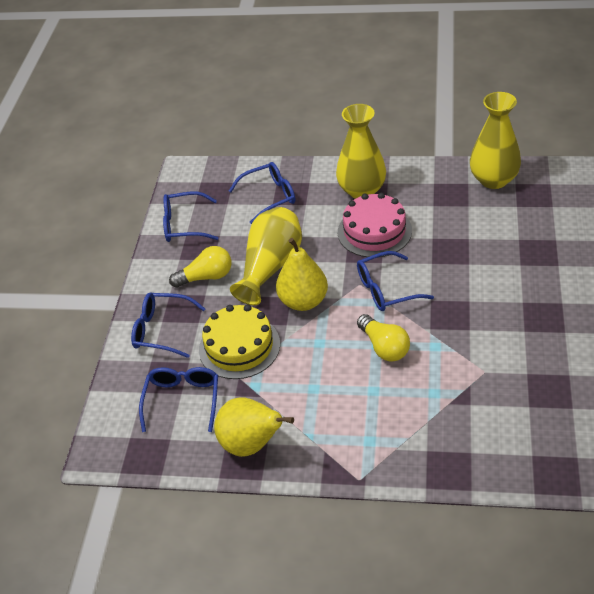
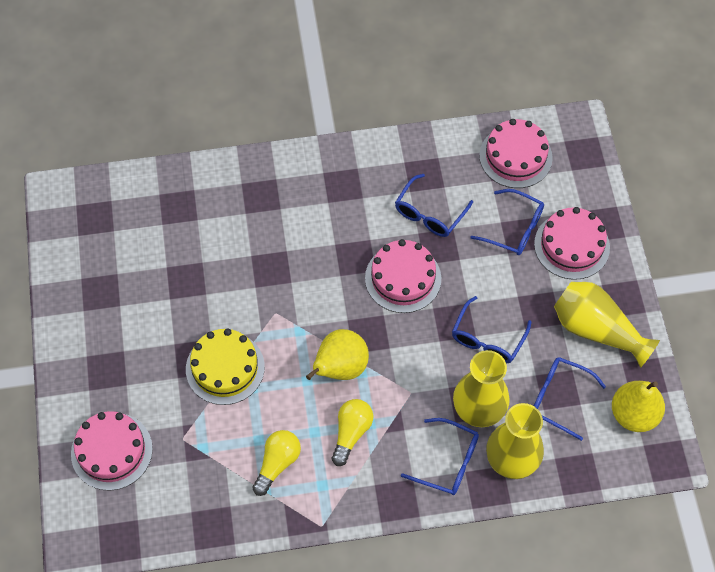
pink cake: 1 -> 4

